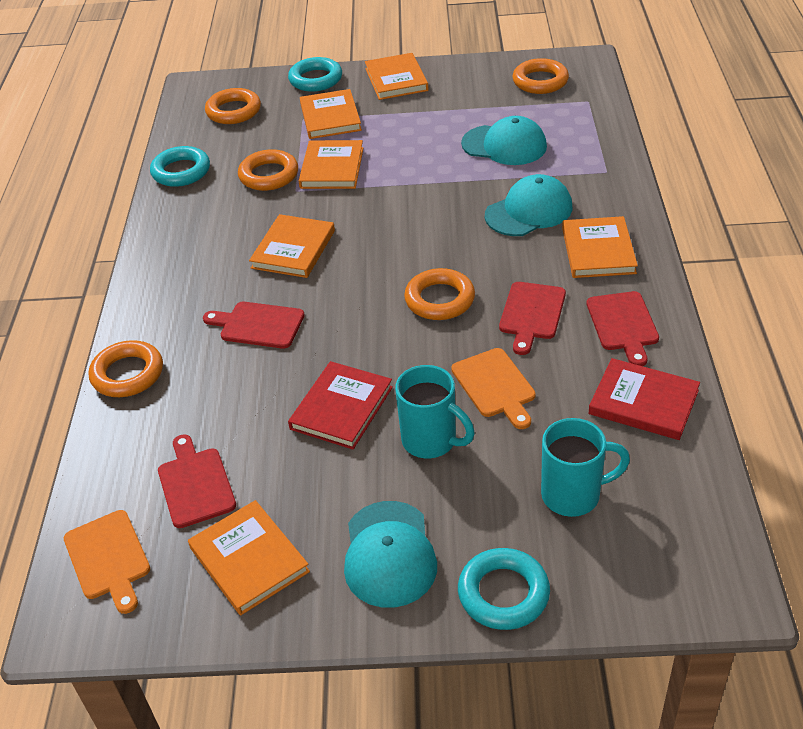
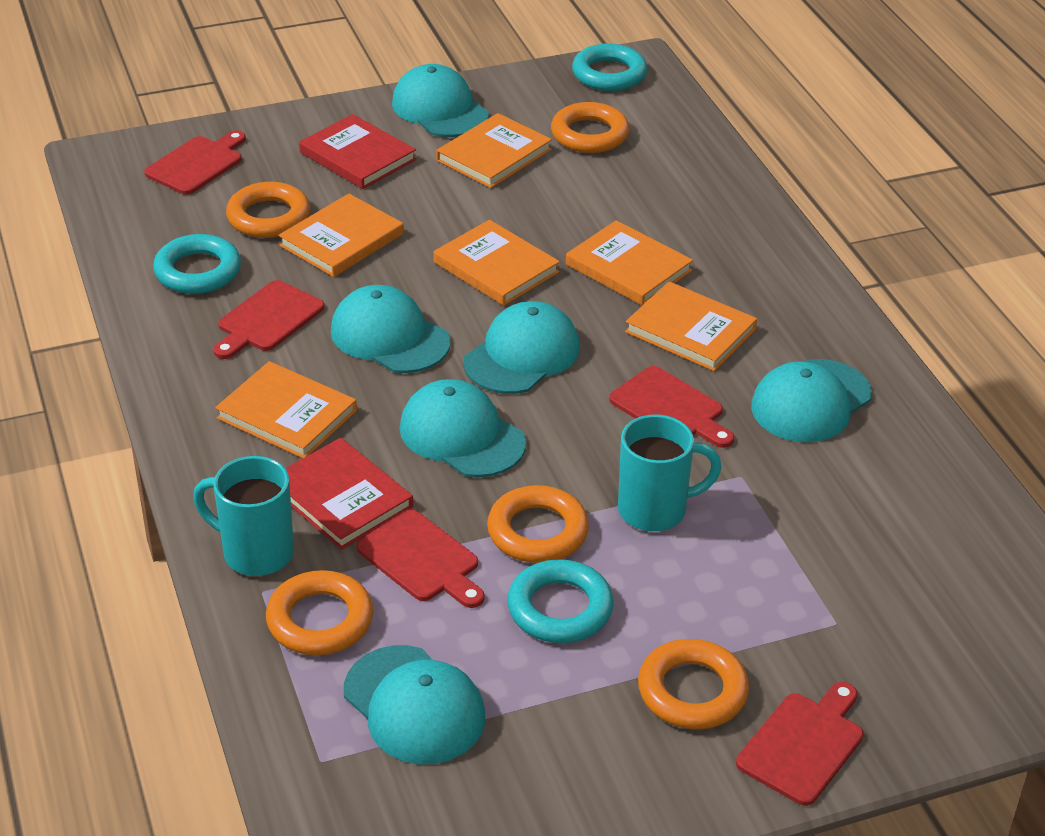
orange cutting board: 2 -> 0
red cutting board: 4 -> 5
turquoise cap: 3 -> 6

